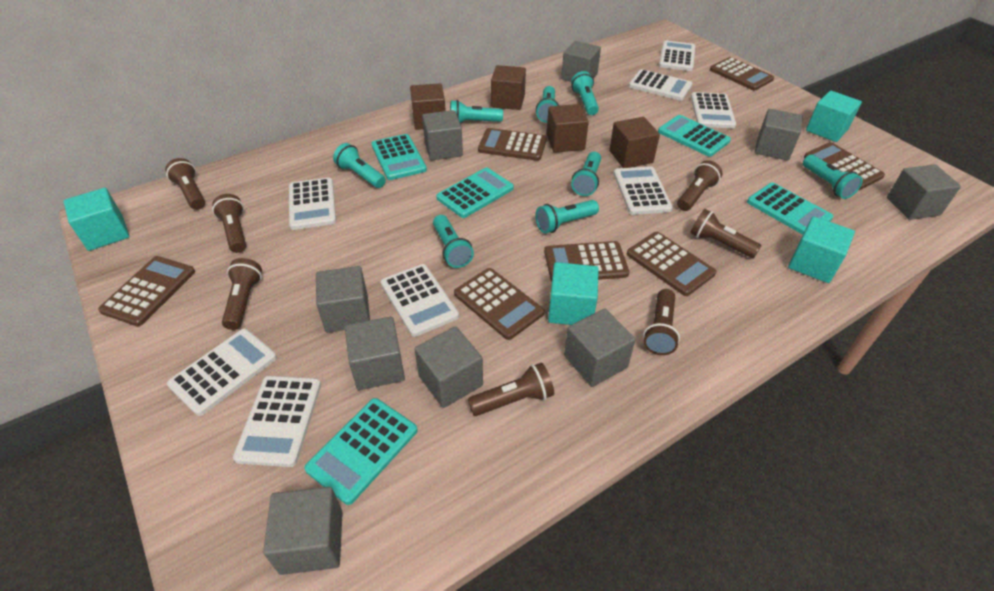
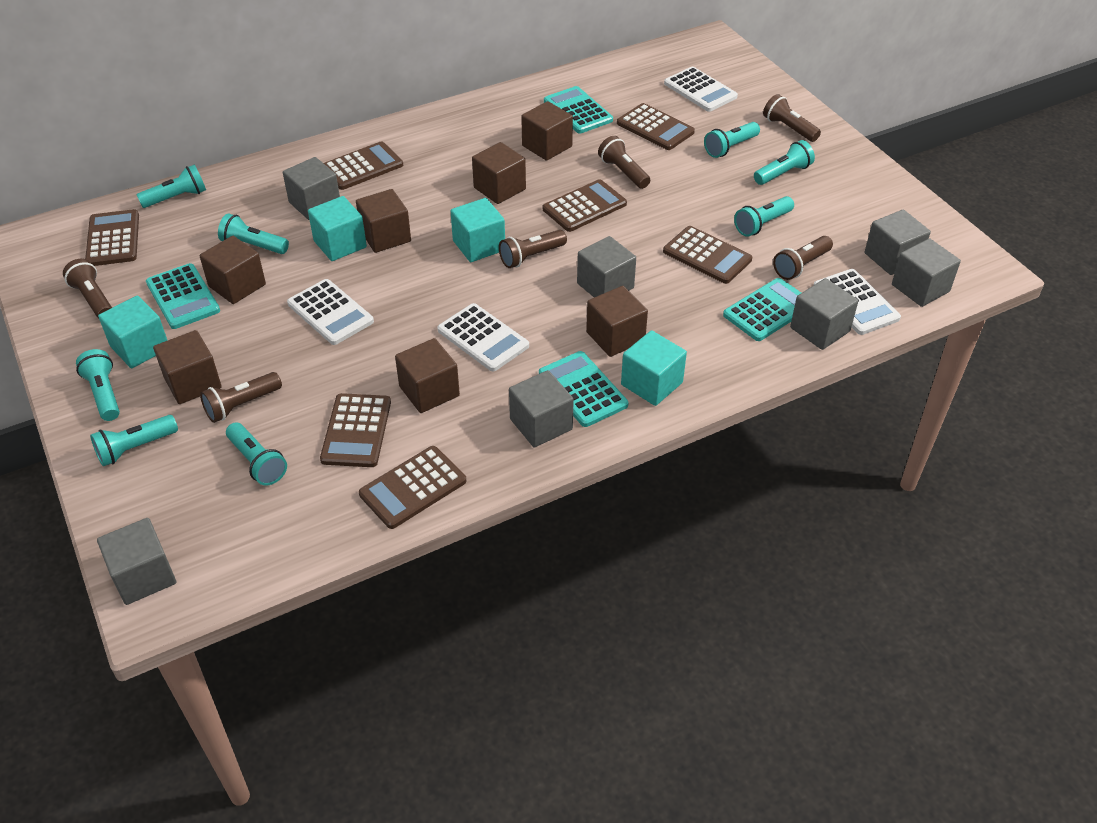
brown cube: 4 -> 7
brown flashlight: 7 -> 6
grey cube: 9 -> 7
turquoise calculator: 5 -> 4
white calculator: 8 -> 4

